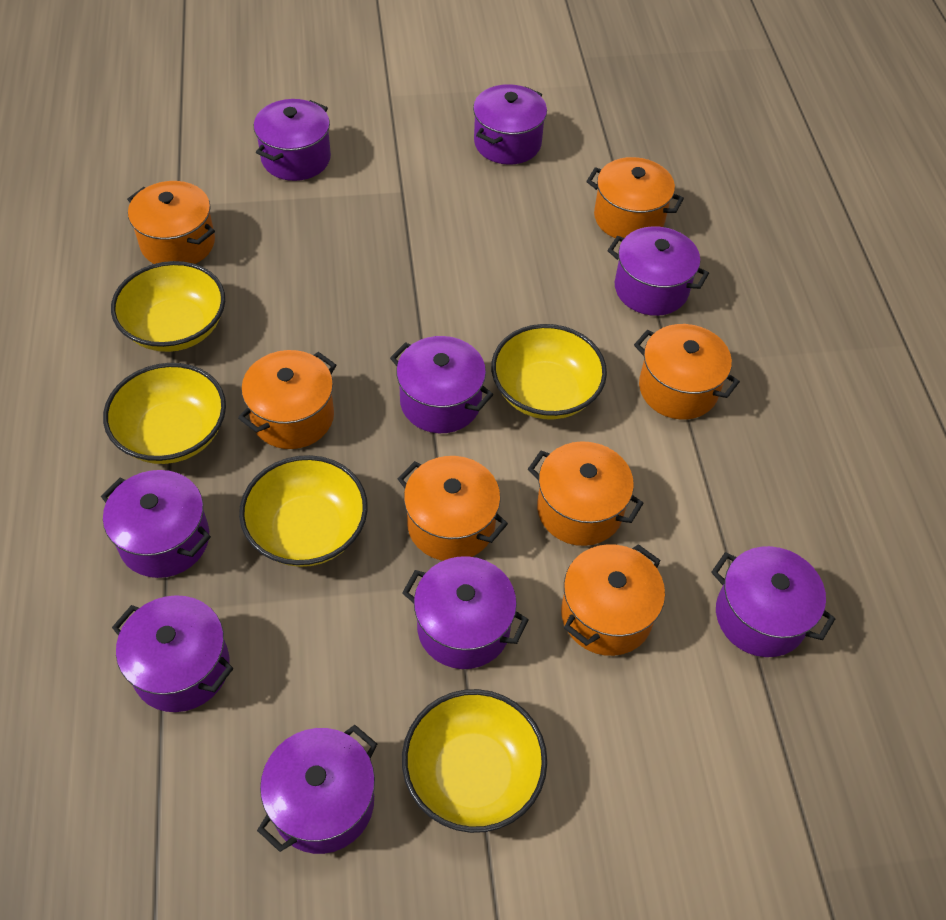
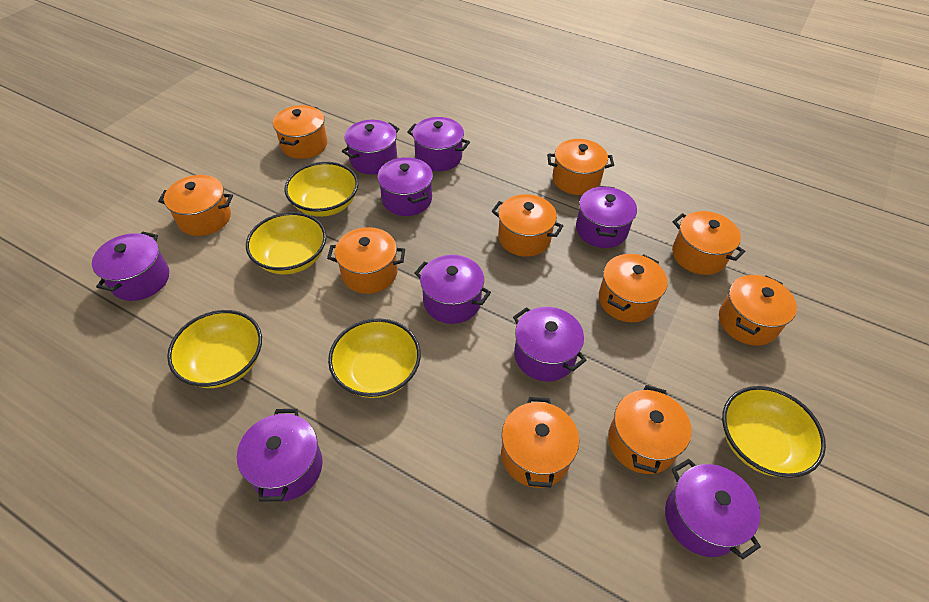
orange pot: 7 -> 10

